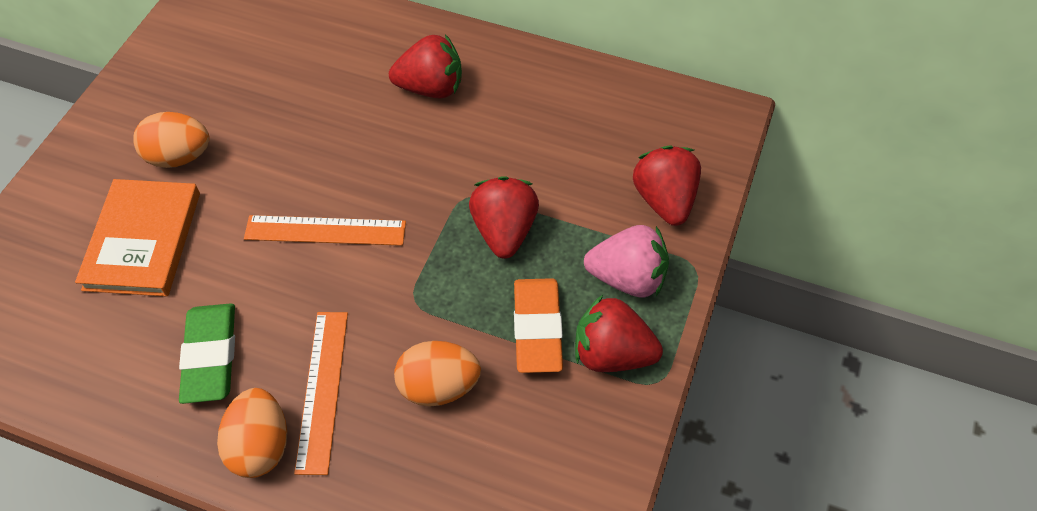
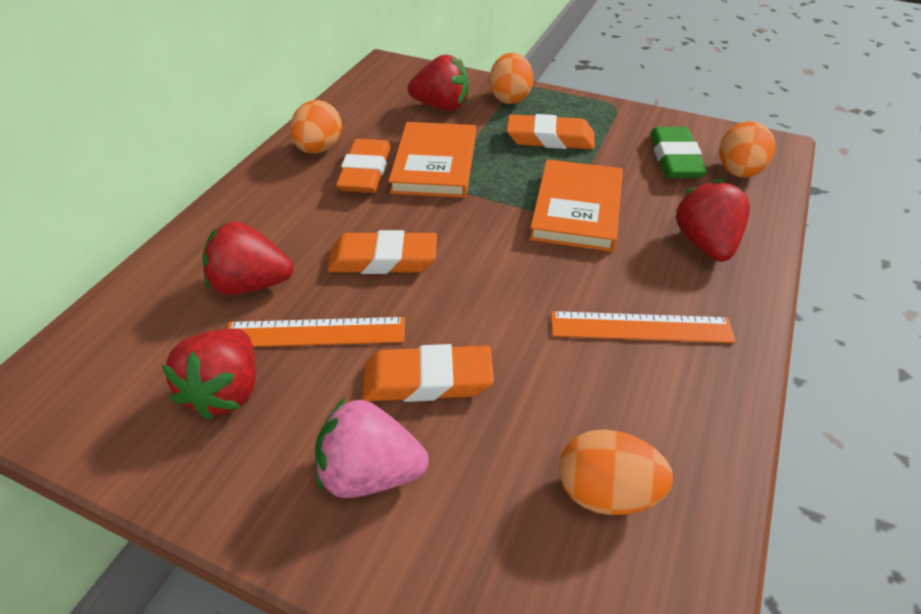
orange book: 1 -> 2
orange egg: 3 -> 4
orange eraser: 1 -> 4

